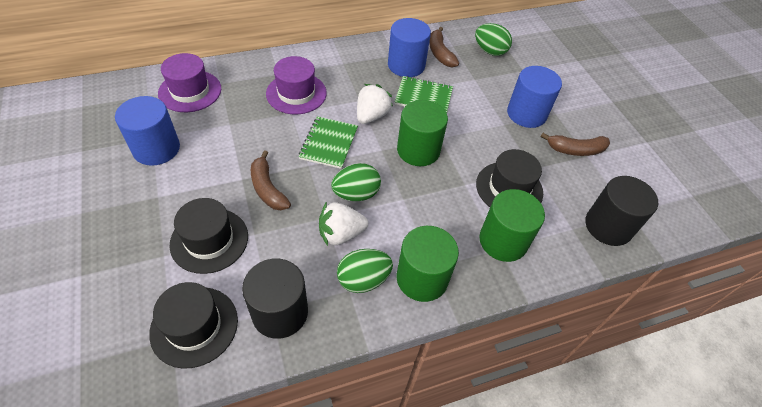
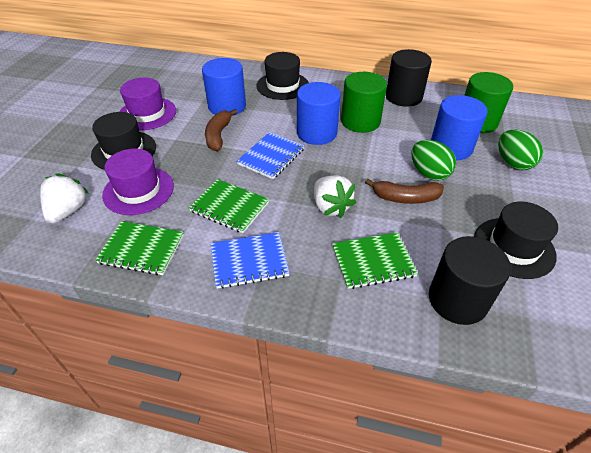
blue notebook: 0 -> 2
brown banana: 3 -> 2
green cylinder: 3 -> 2
green egg: 3 -> 2
green notebook: 2 -> 3

